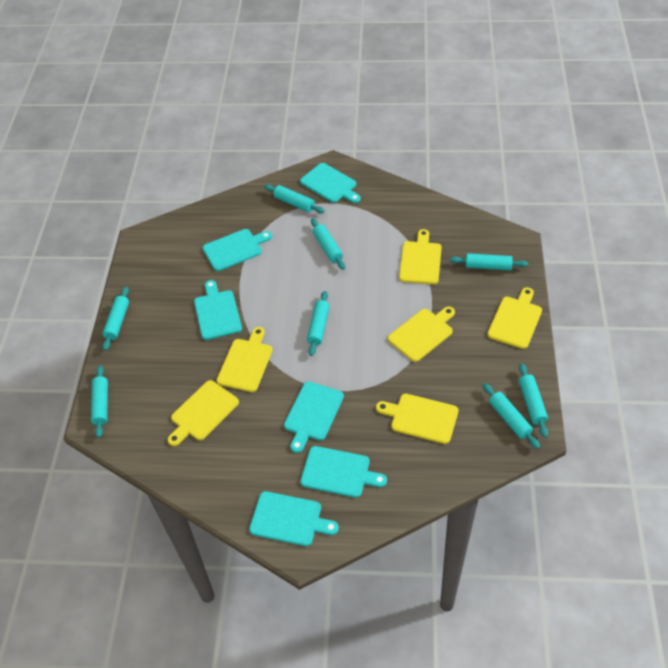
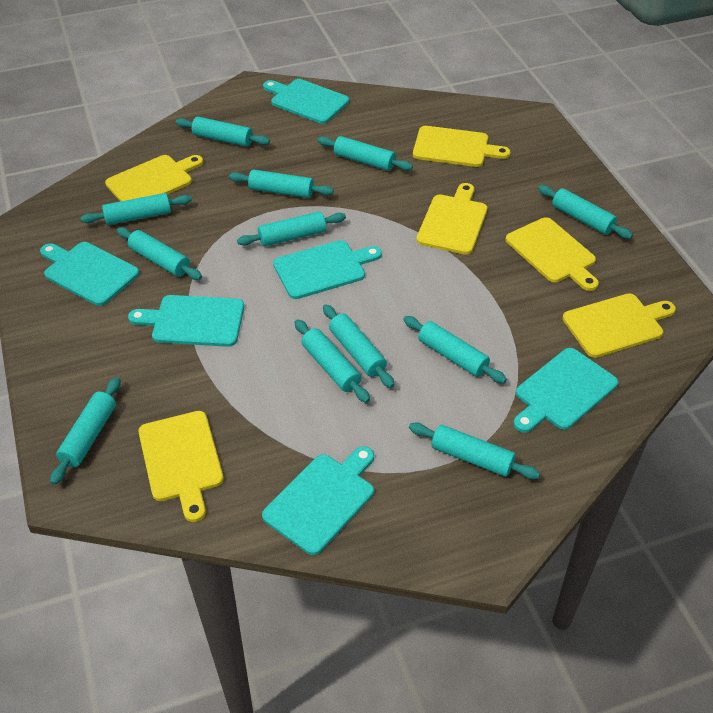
turquoise rolling pin: 8 -> 12

